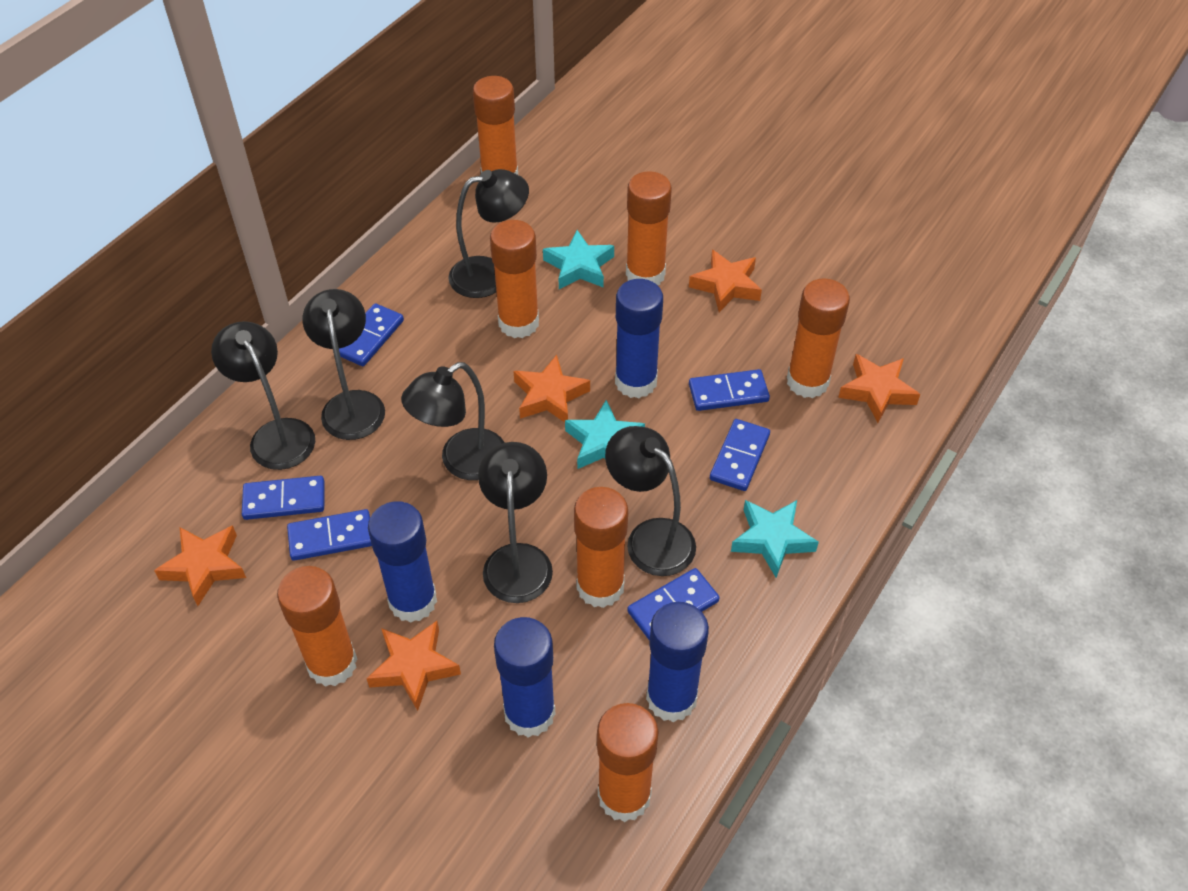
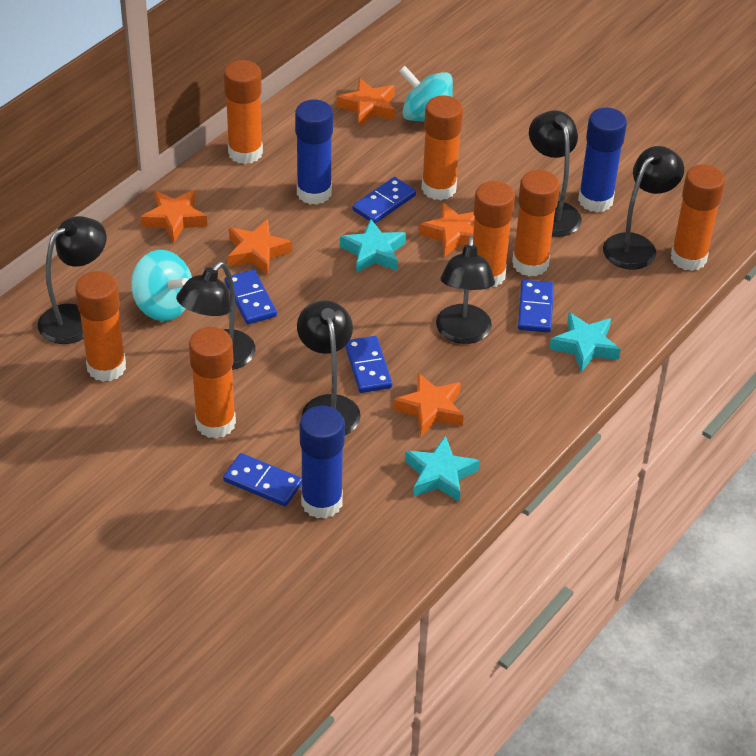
blue domino: 6 -> 5
blue glue stick: 4 -> 3
turquoise spinning top: 0 -> 2

